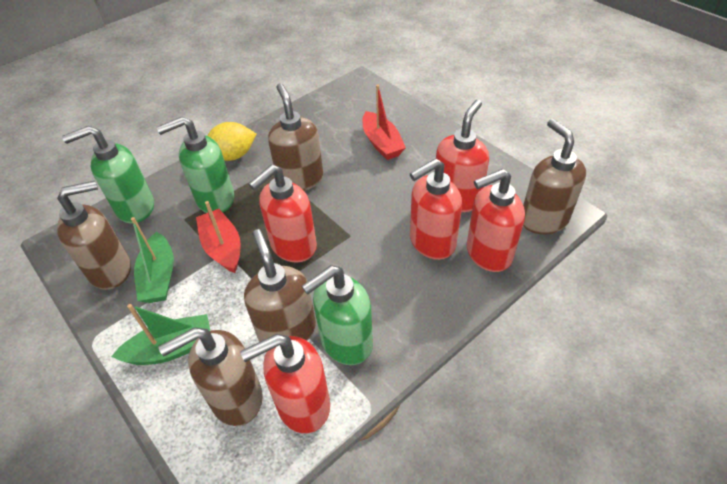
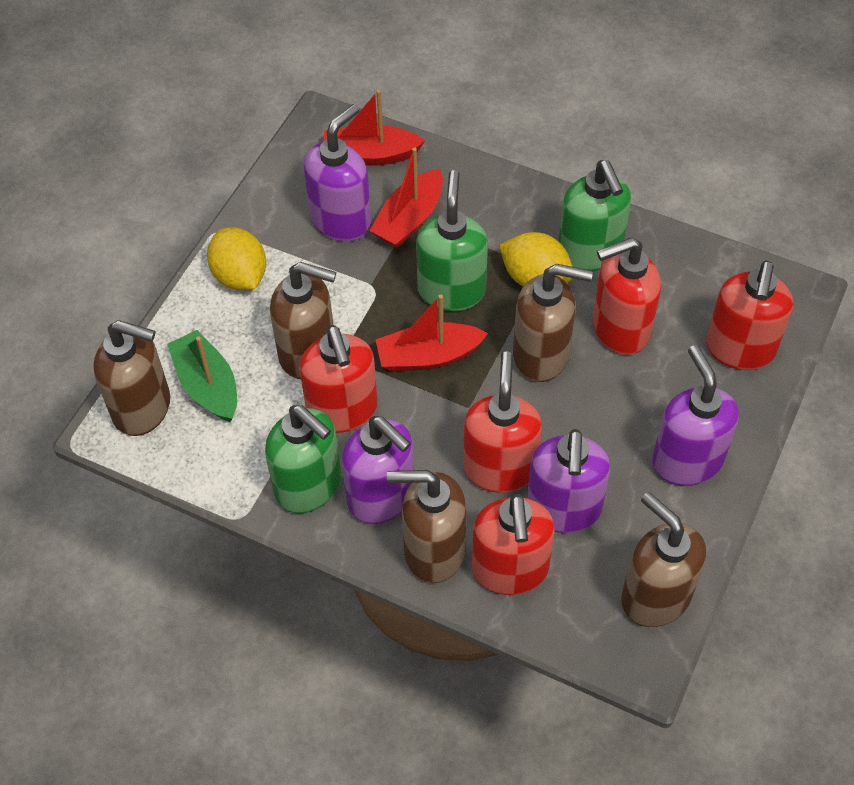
green boat: 2 -> 1
purple soap dispenser: 0 -> 4
red boat: 2 -> 3
yellow lemon: 1 -> 2

